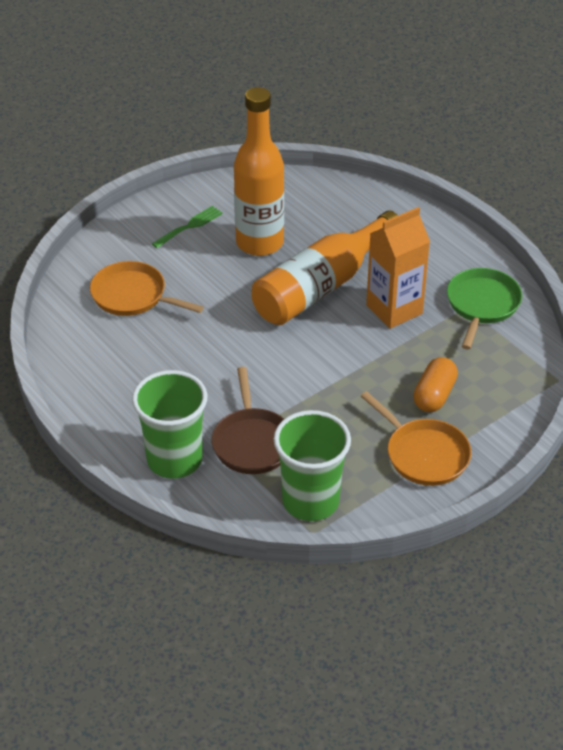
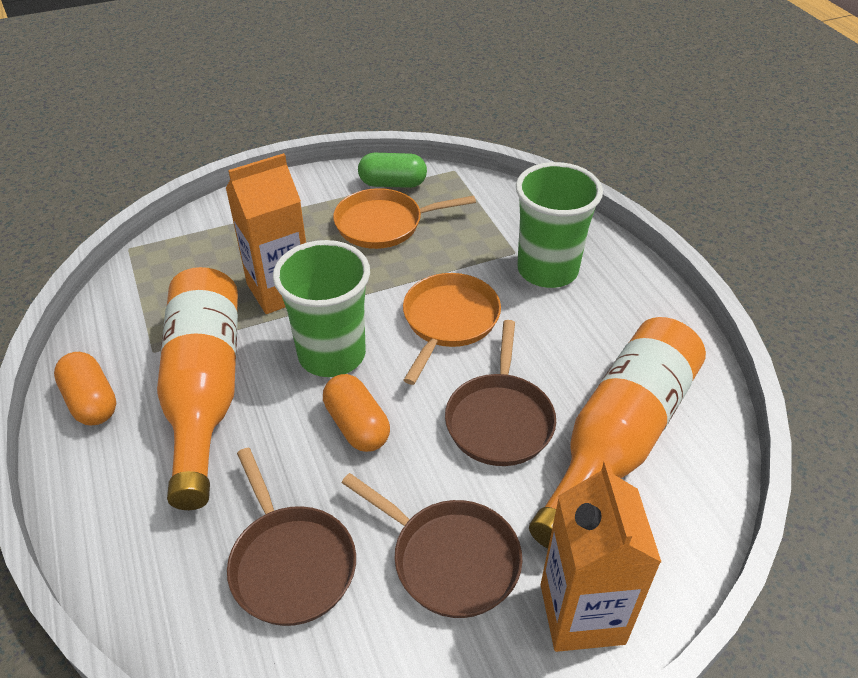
brown pan: 1 -> 3
green capsule: 0 -> 1
green fork: 1 -> 0
green pan: 1 -> 0
orange capsule: 1 -> 2
orange carton: 1 -> 2

